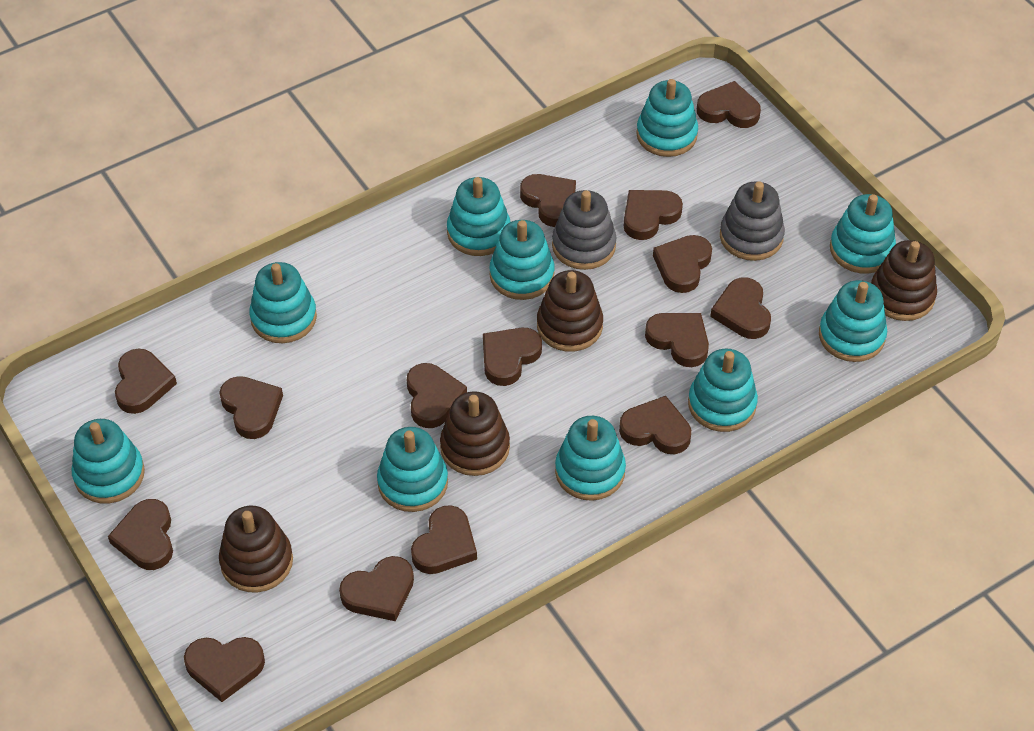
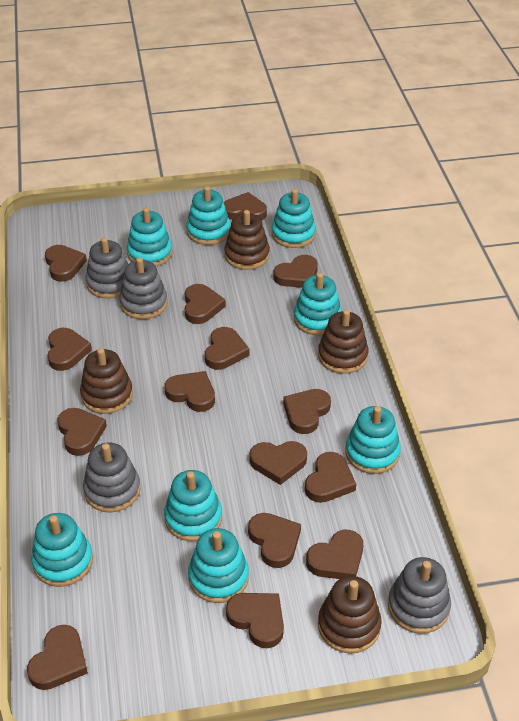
grey stacking toy: 2 -> 4
turquoise stacking toy: 10 -> 8

